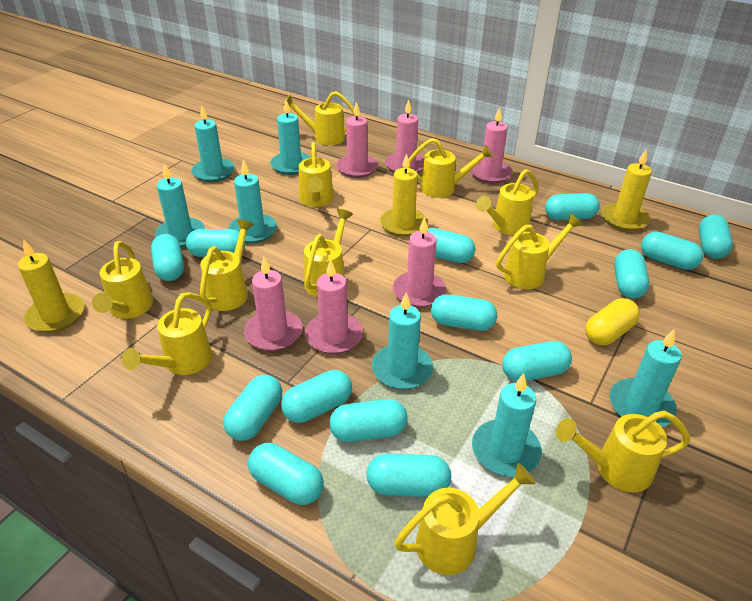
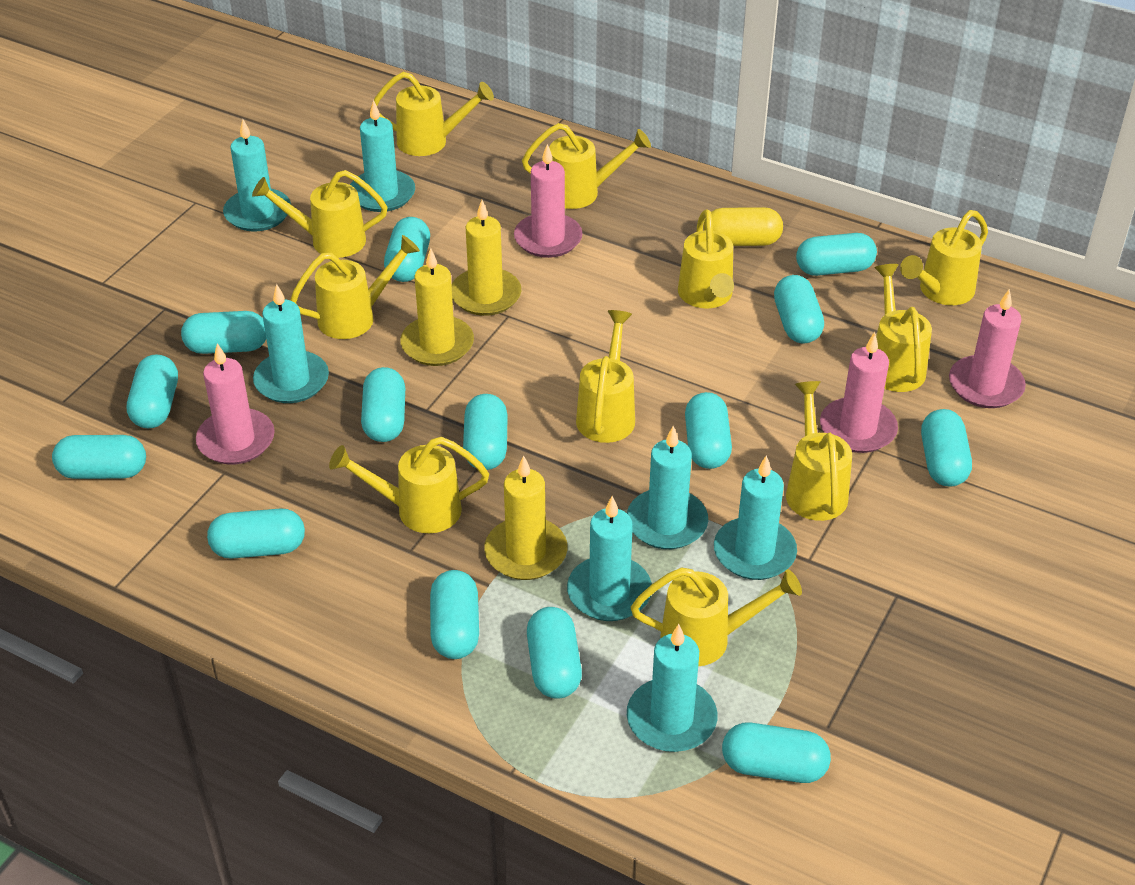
pink candle: 6 -> 4

